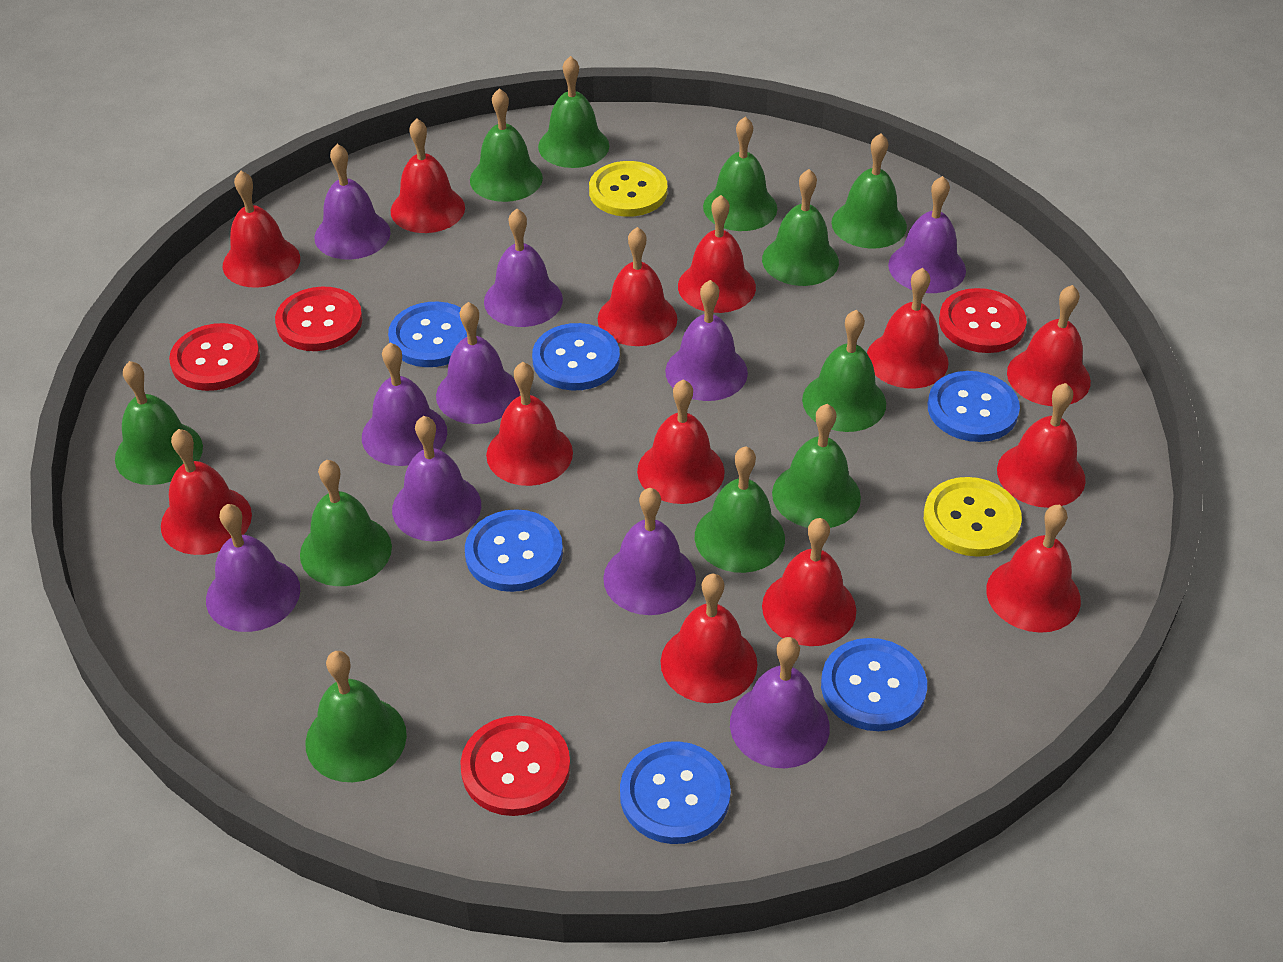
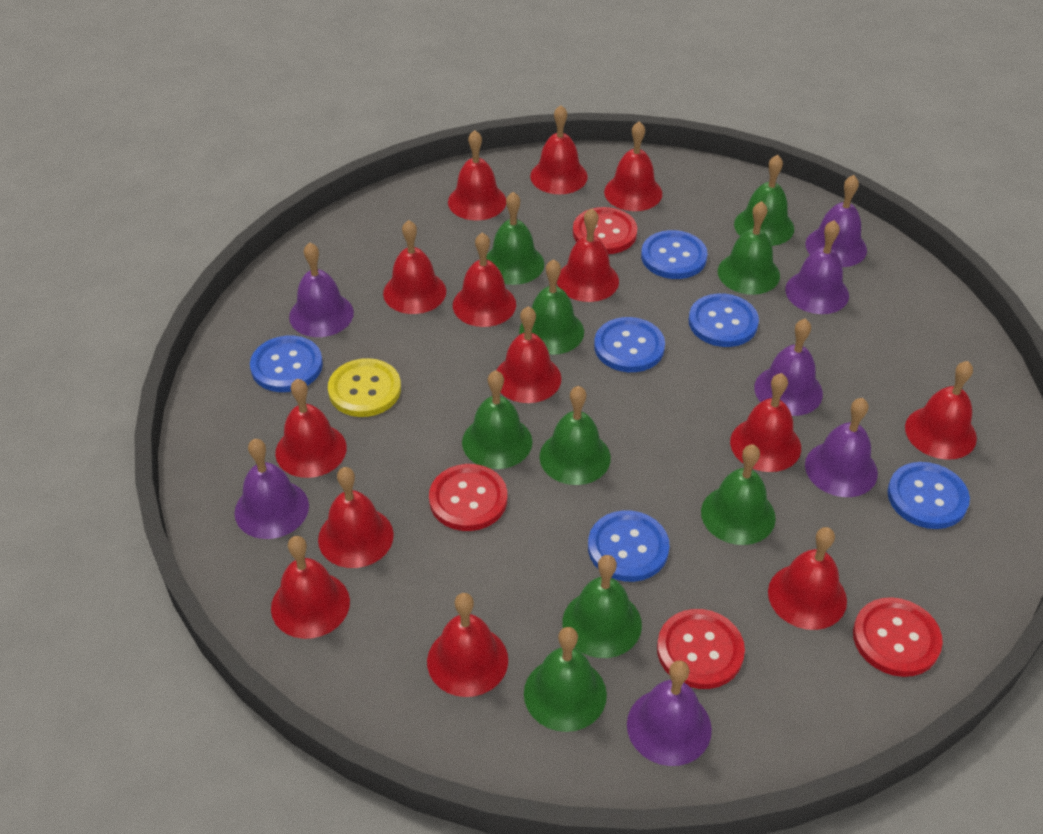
green bell: 11 -> 9
purple bell: 10 -> 7
red bell: 13 -> 14
yellow button: 2 -> 1

